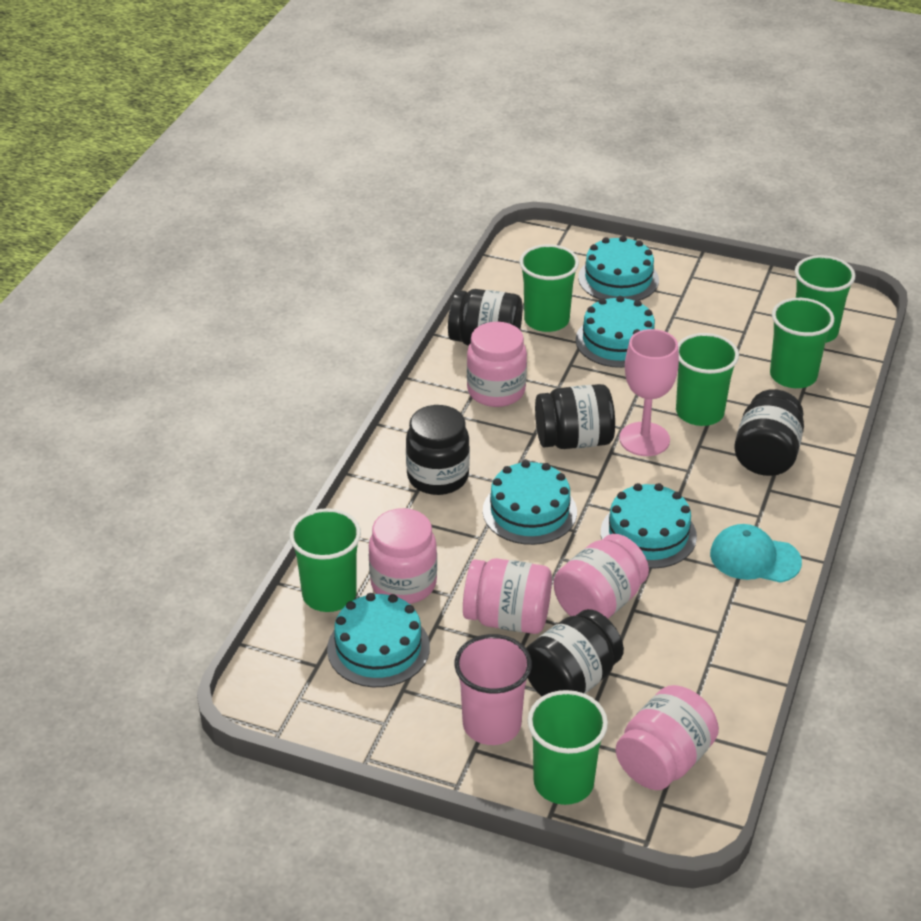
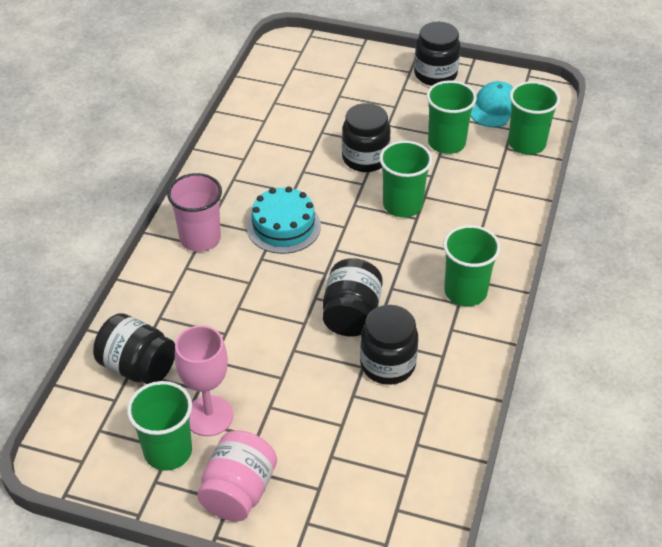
green cup: 6 -> 5
pink jar: 5 -> 1
turquoise cake: 5 -> 1

